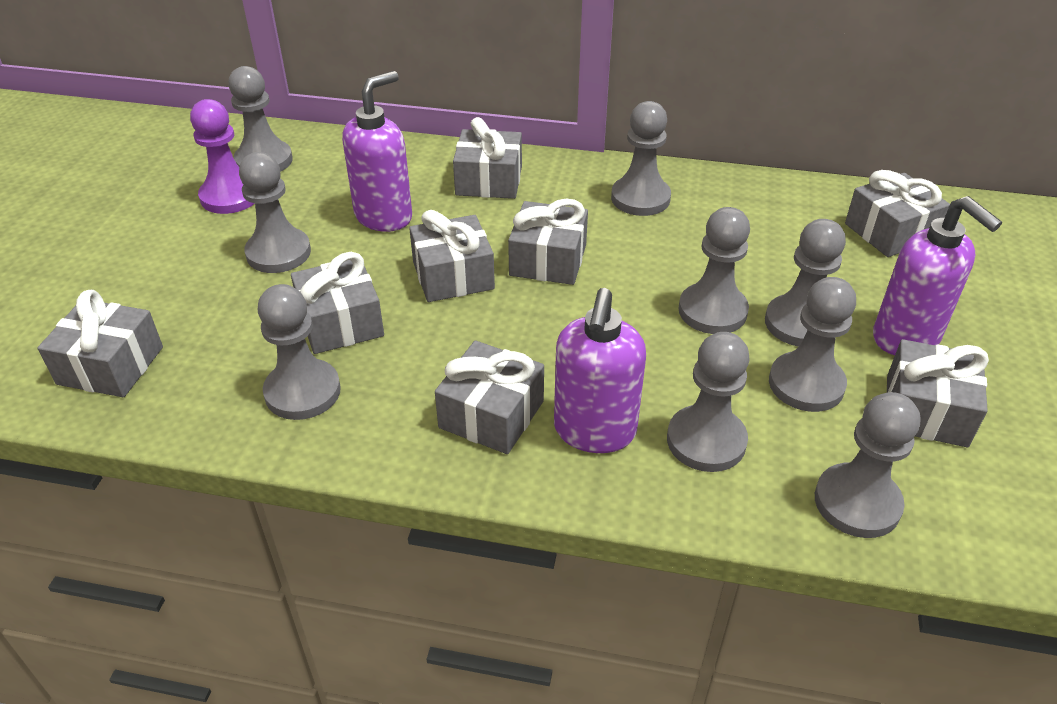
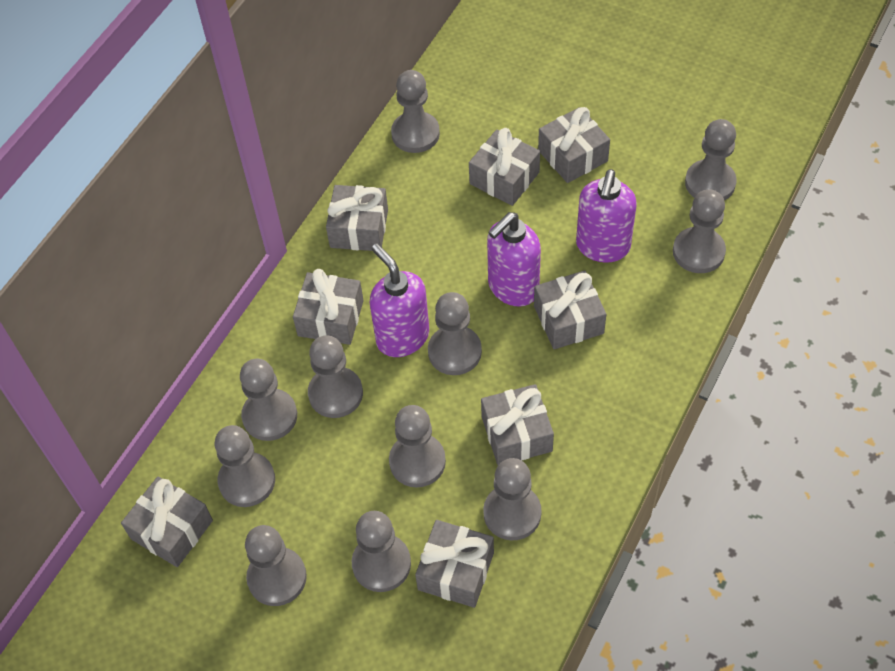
grey pawn: 9 -> 11
purple pawn: 1 -> 0

